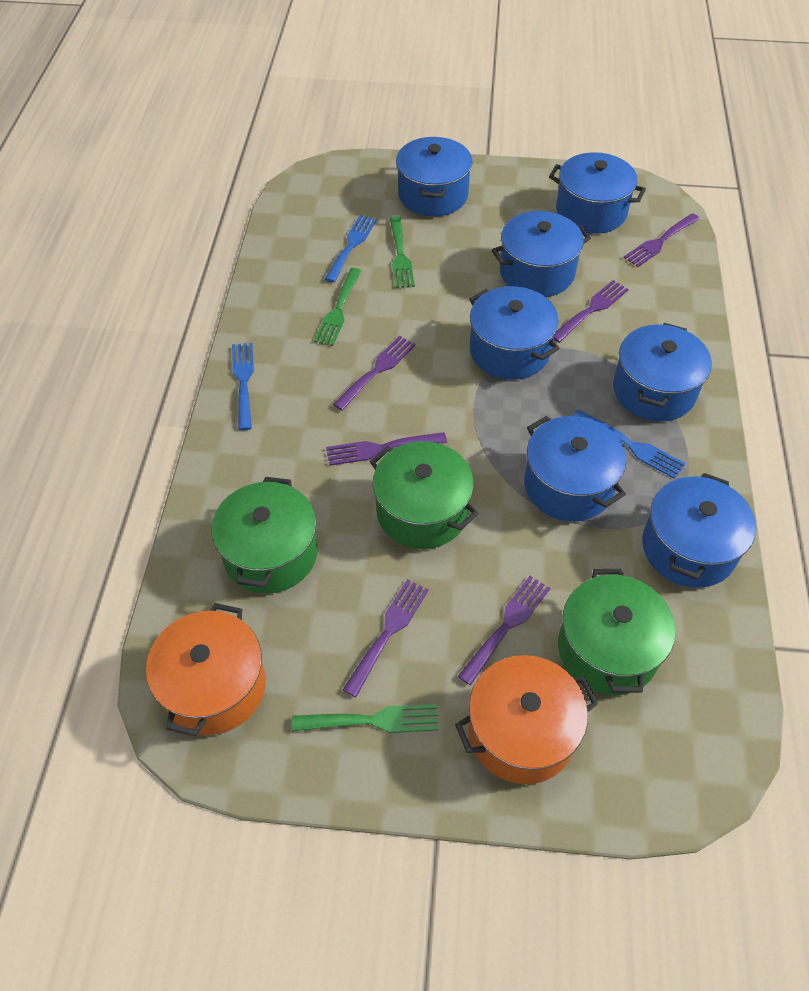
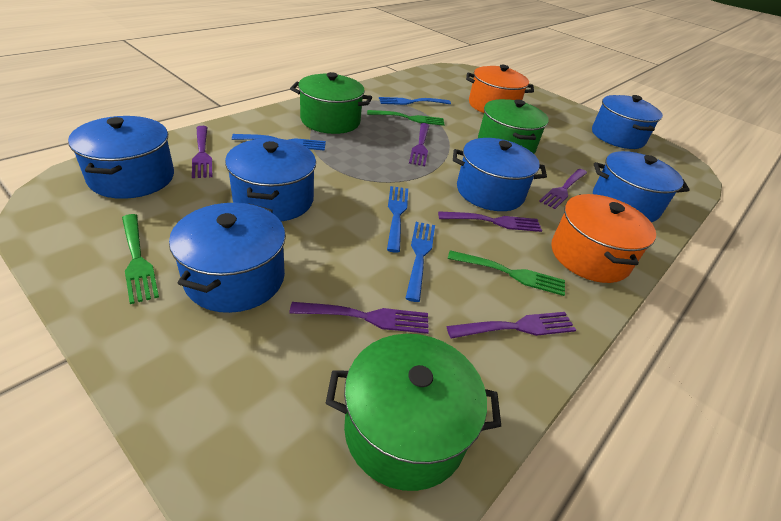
blue fork: 3 -> 4
blue pot: 7 -> 6

